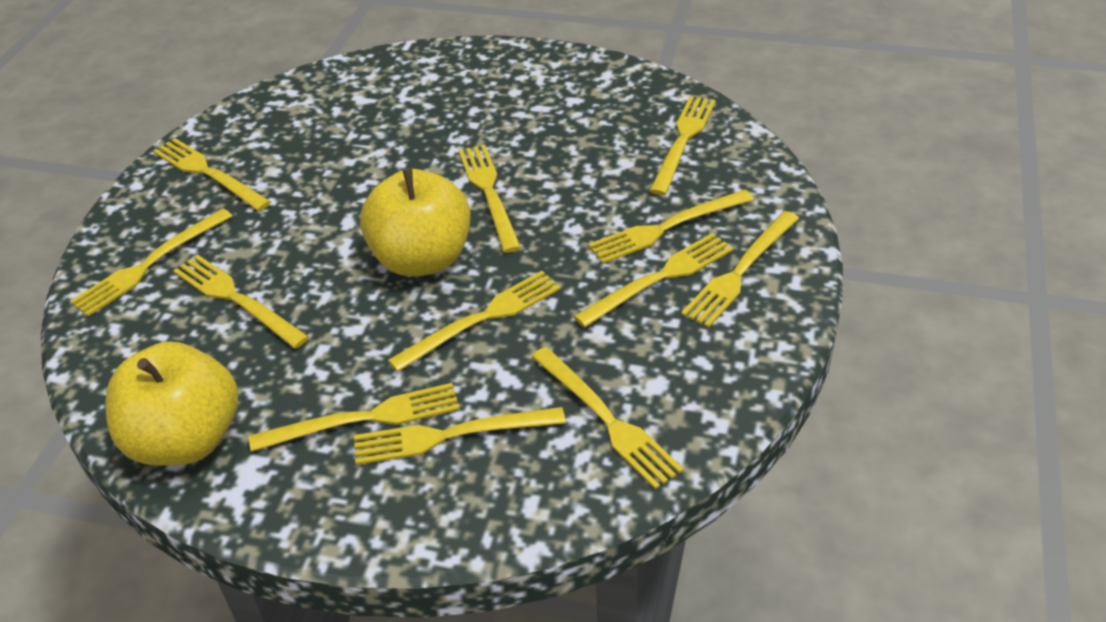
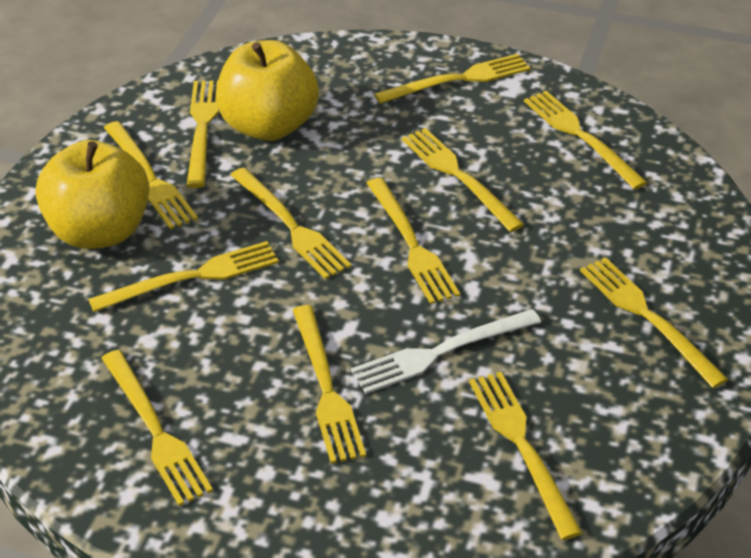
white fork: 0 -> 1

